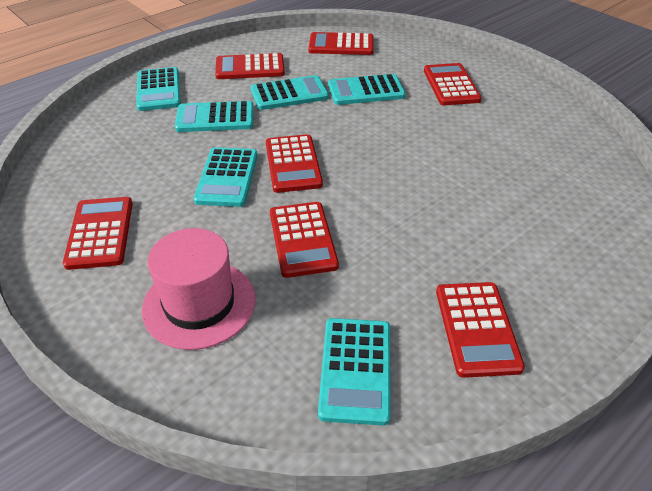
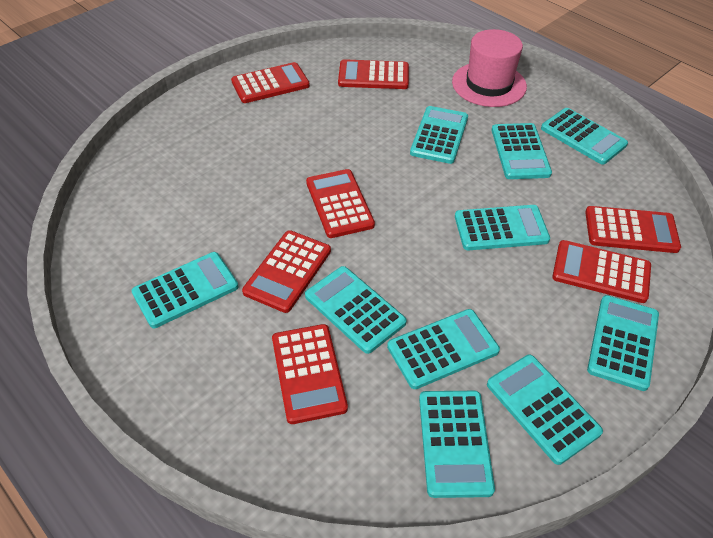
turquoise calculator: 6 -> 10

